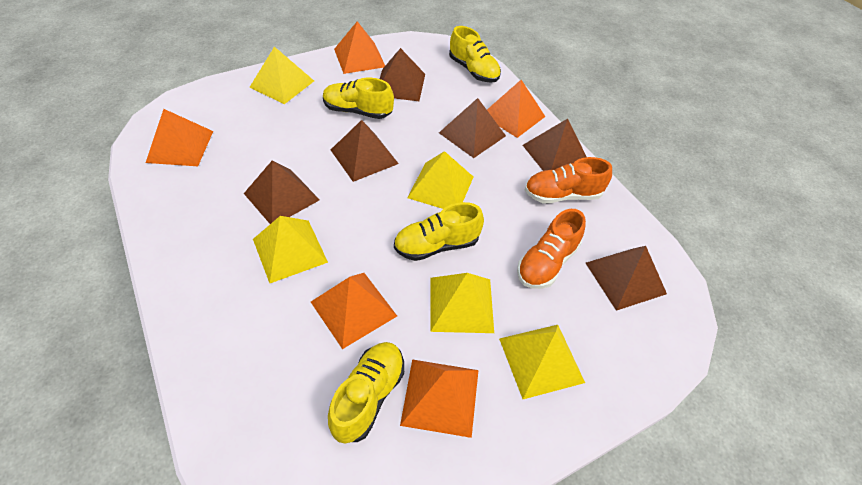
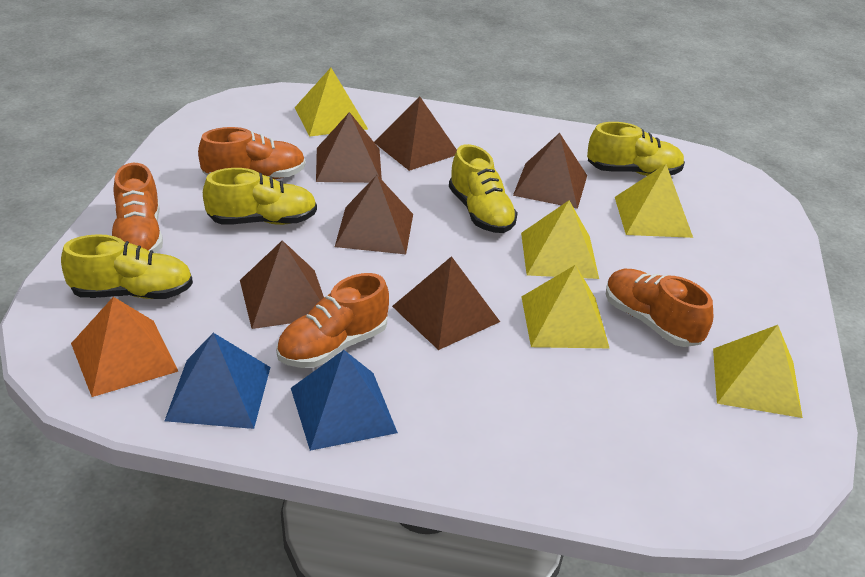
blue pyramid: 0 -> 2
orange pyramid: 5 -> 1
orange shoe: 2 -> 4

